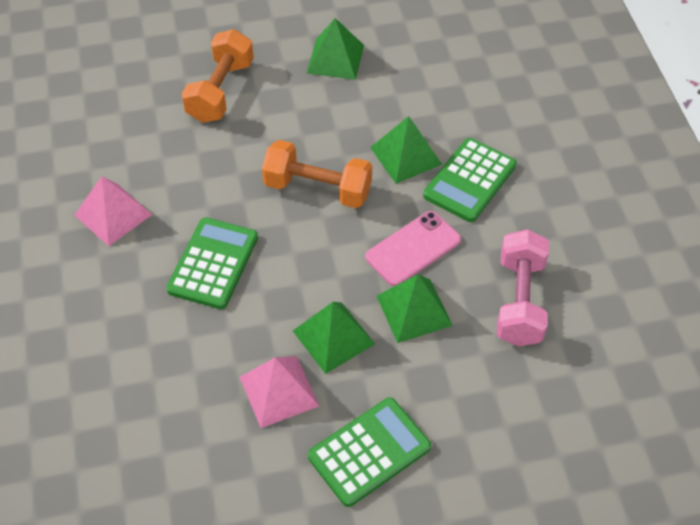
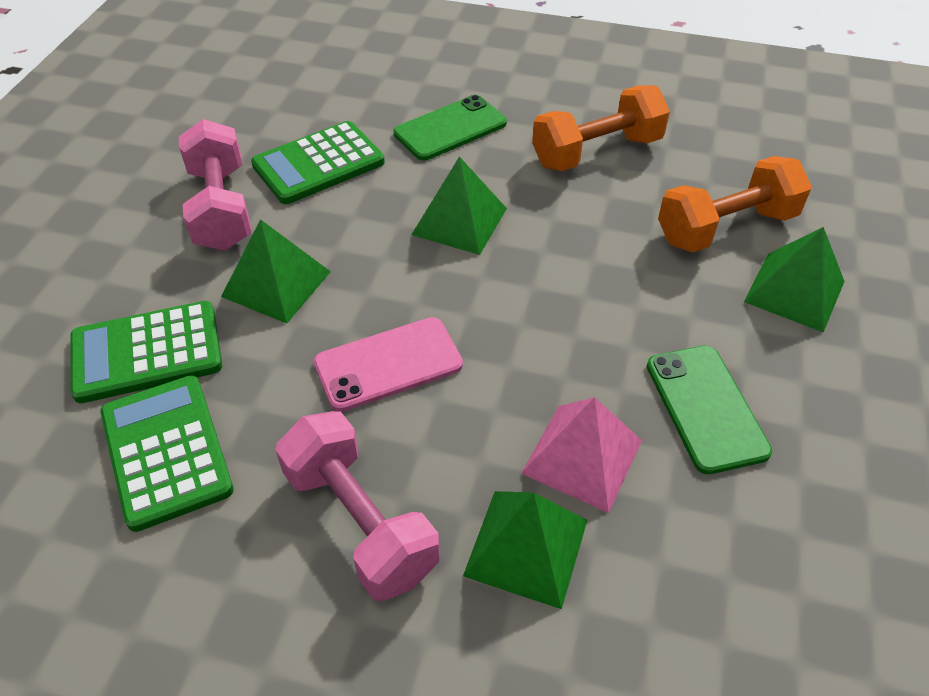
green phone: 0 -> 2
pink dumbbell: 1 -> 2
pink pyramid: 2 -> 1

